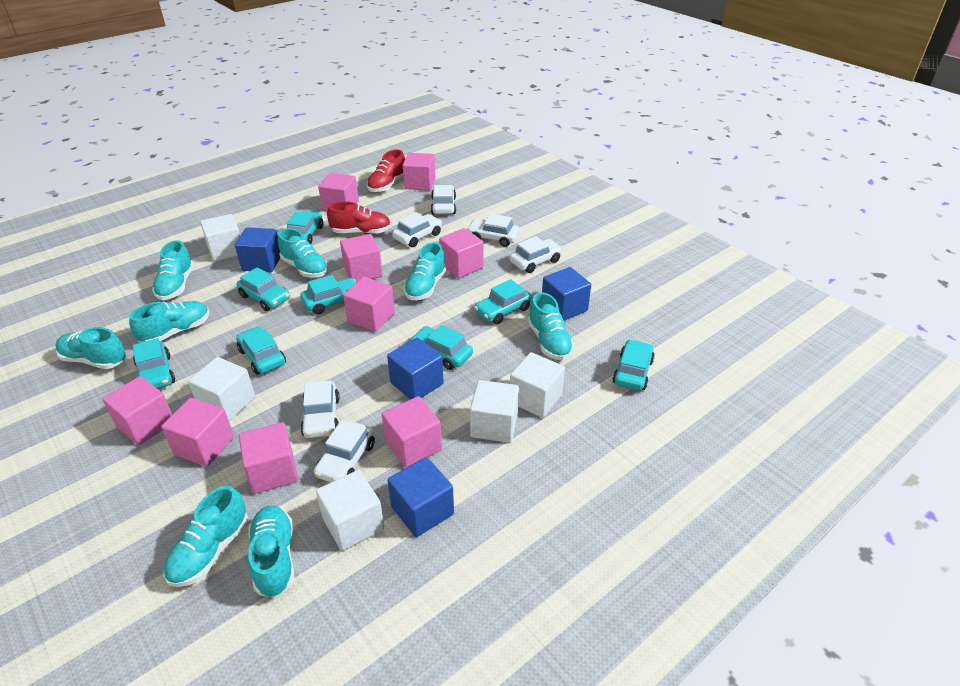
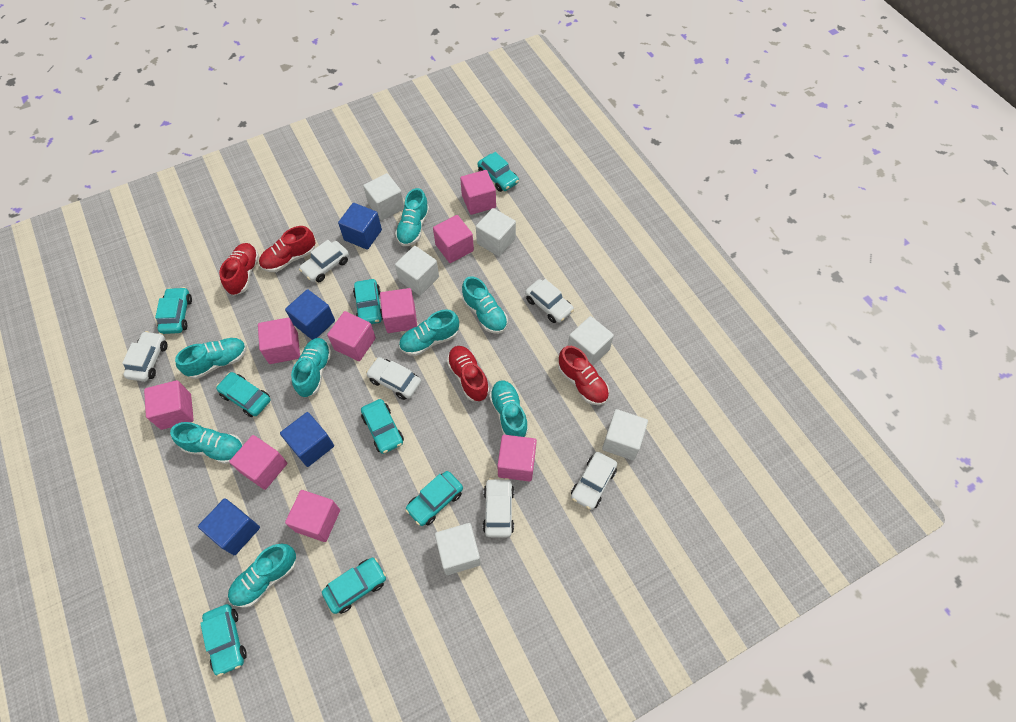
red shoe: 2 -> 4
white cube: 5 -> 6

